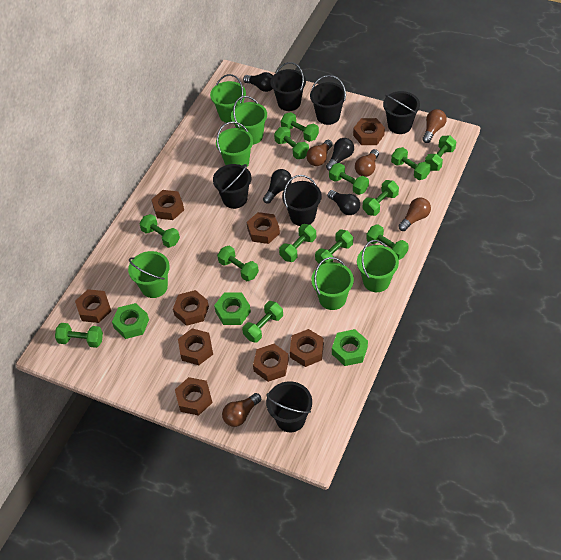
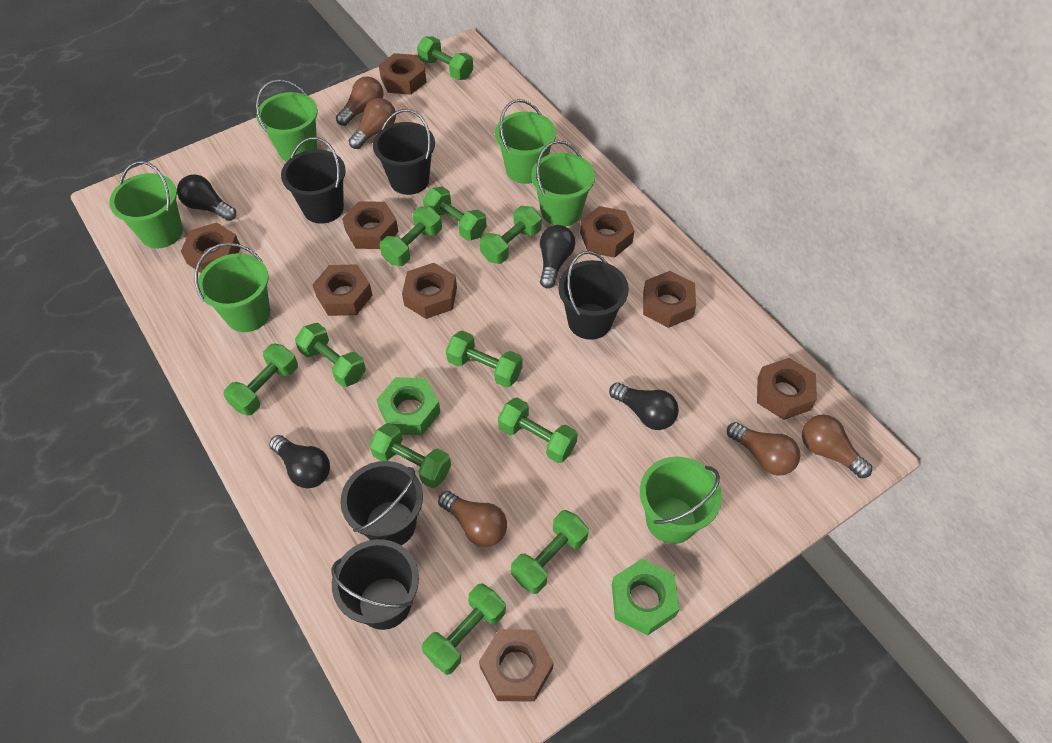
black bucket: 6 -> 5
green dumbbell: 13 -> 11
green nut: 3 -> 2

